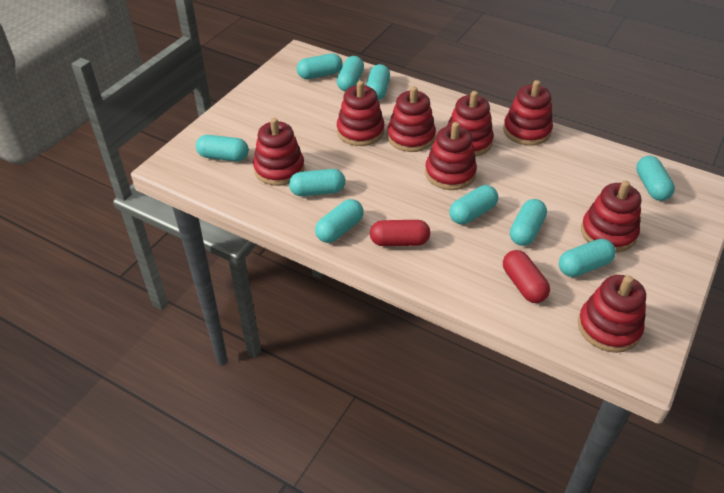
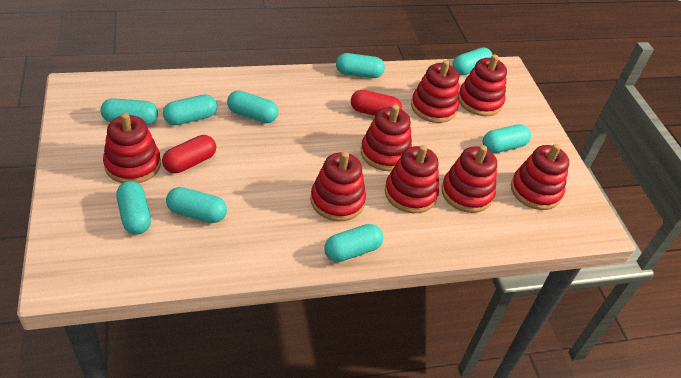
turquoise capsule: 10 -> 9

